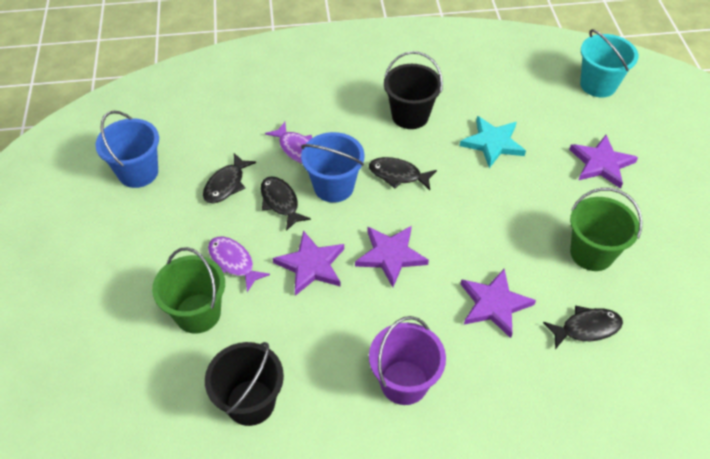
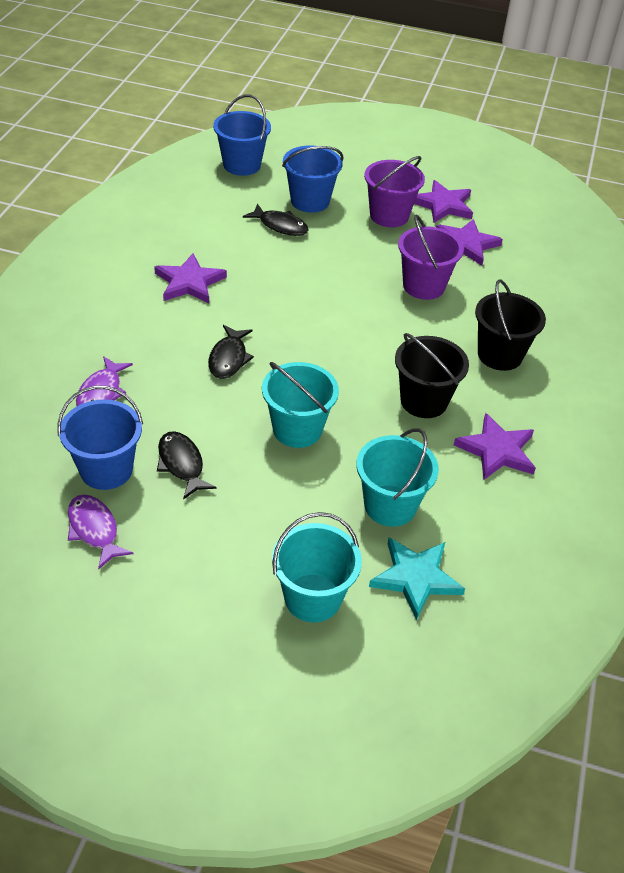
black fish: 4 -> 3
blue bucket: 2 -> 3
green bucket: 2 -> 0
purple bucket: 1 -> 2
turquoise bucket: 1 -> 3

